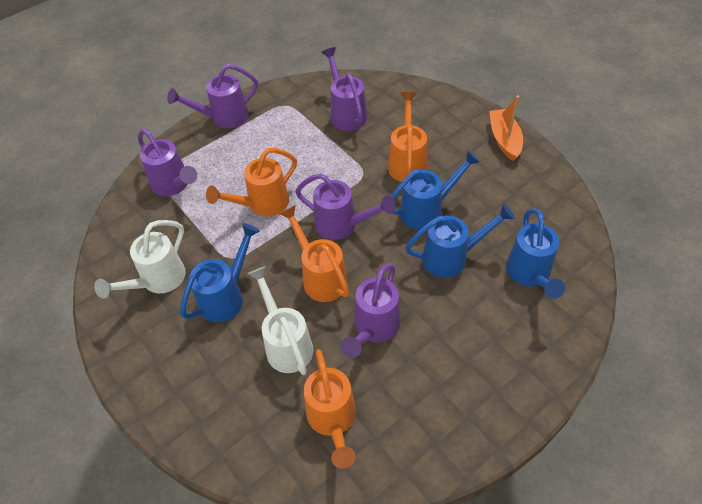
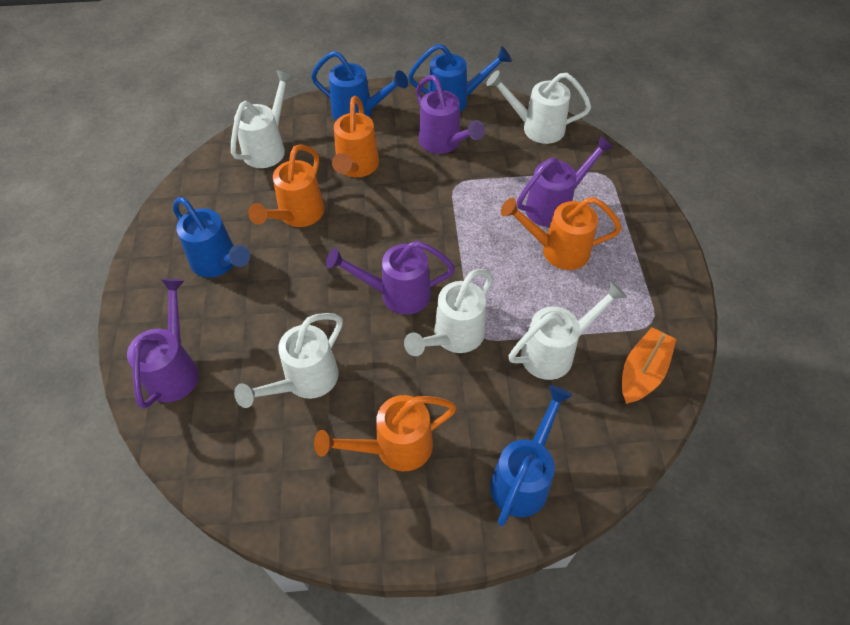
purple watering can: 5 -> 4
white watering can: 2 -> 5

